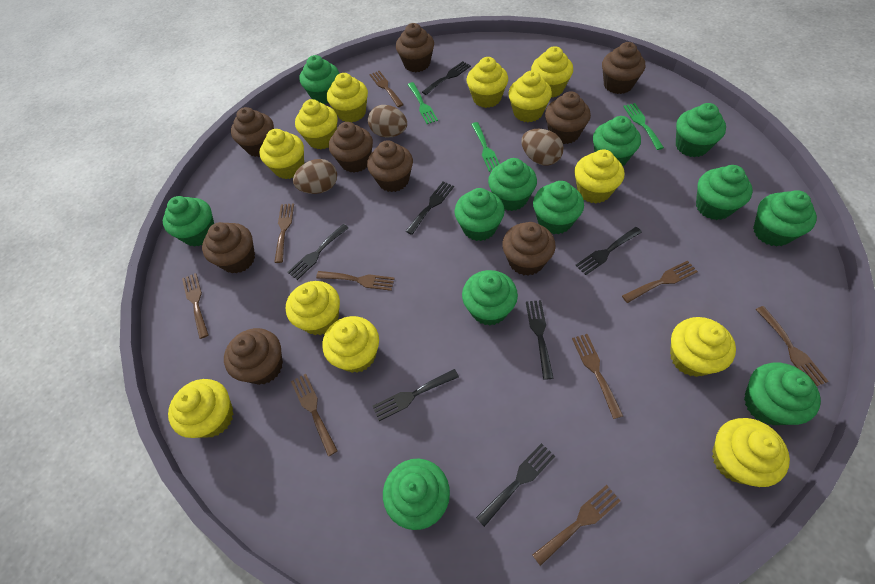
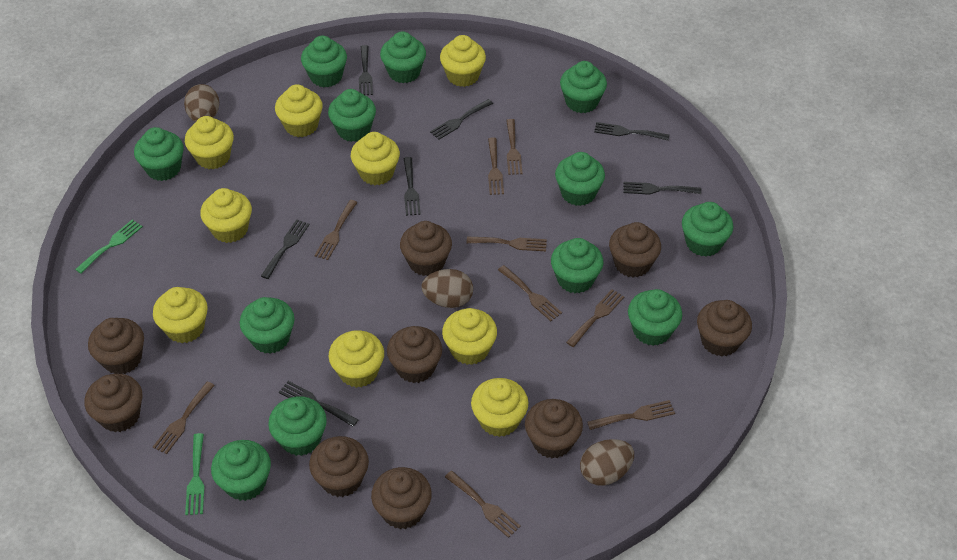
green fork: 3 -> 2
yellow cupcake: 12 -> 9

